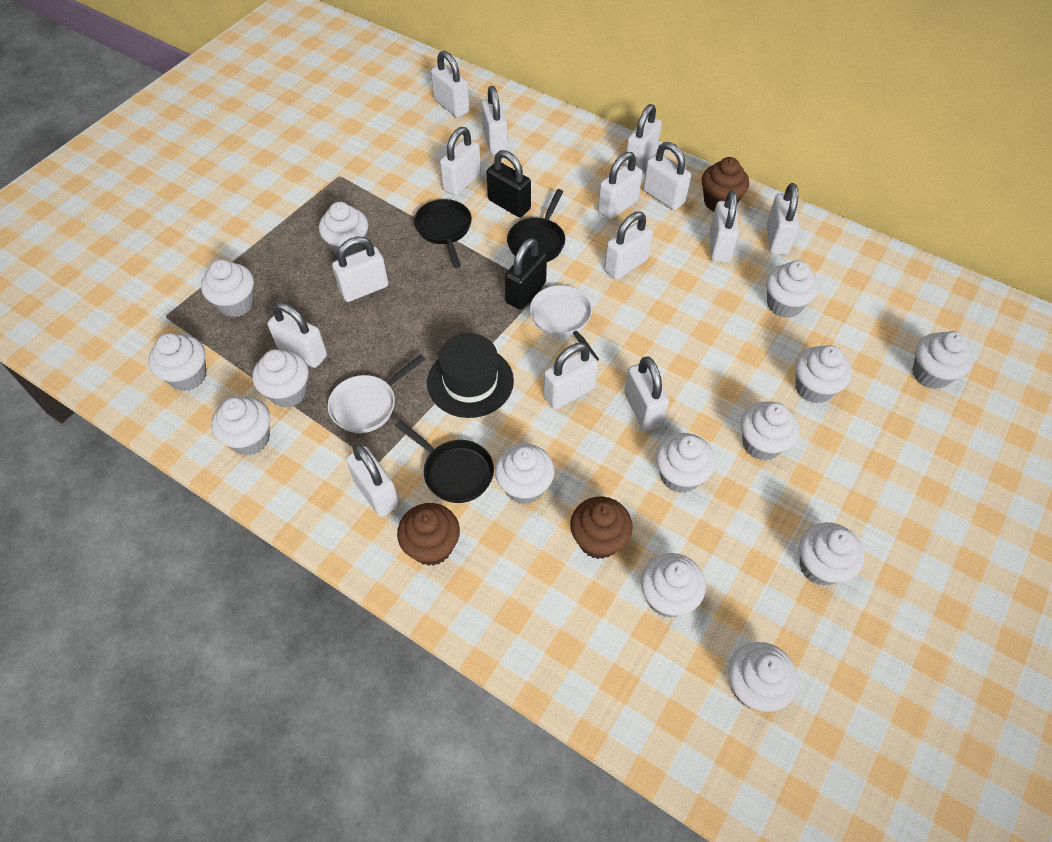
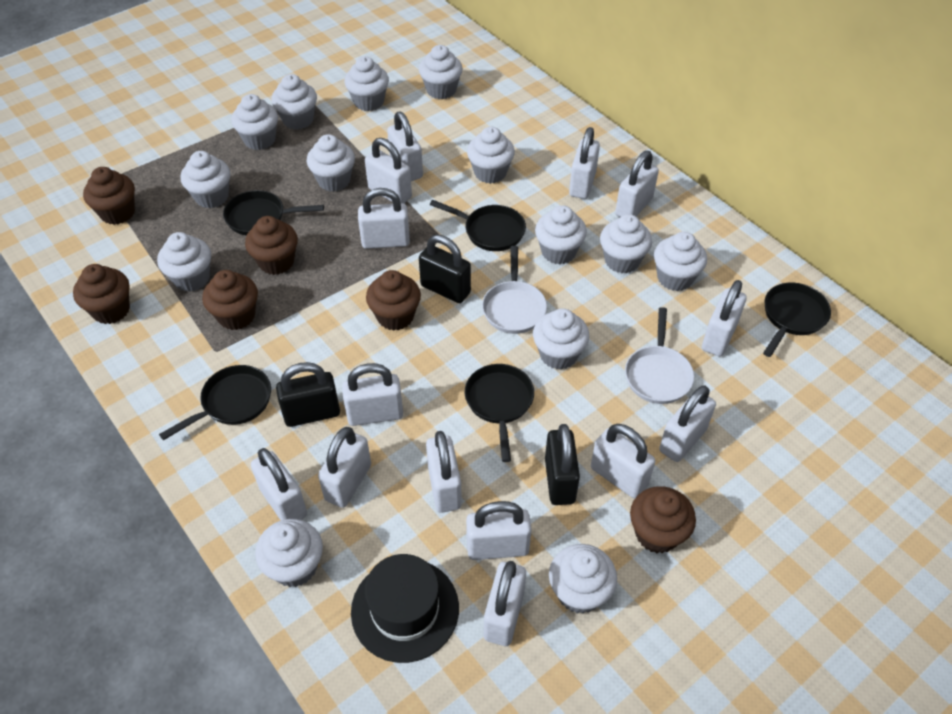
black padlock: 2 -> 3
black pan: 3 -> 5
brown cupcake: 3 -> 6

